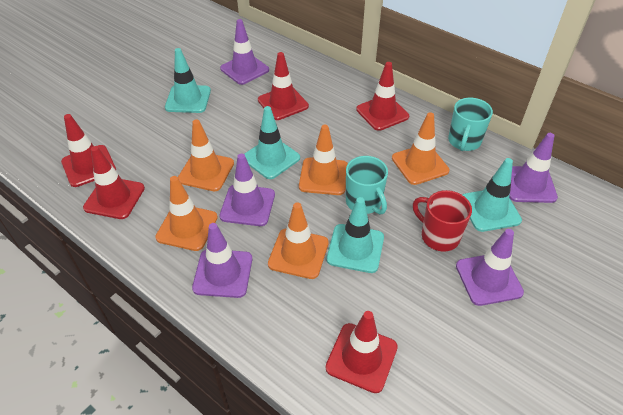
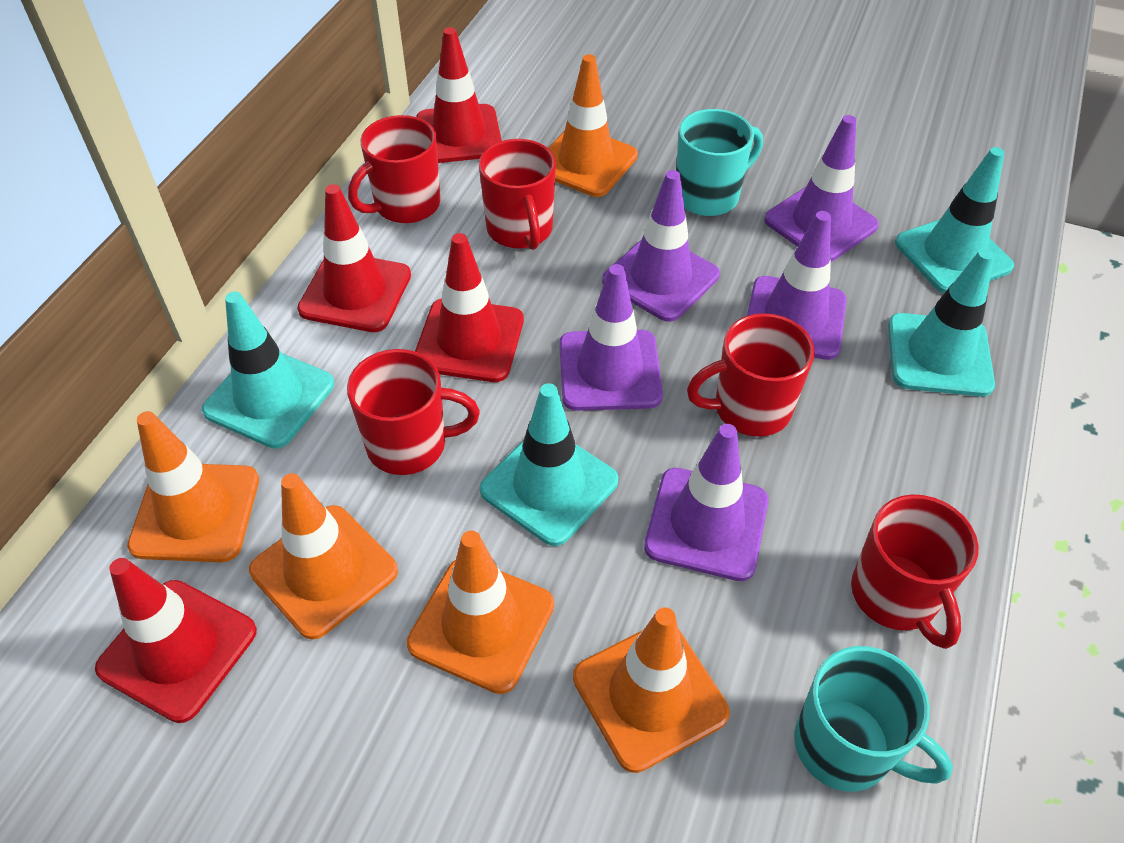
red mug: 1 -> 5
red traffic cone: 5 -> 4

